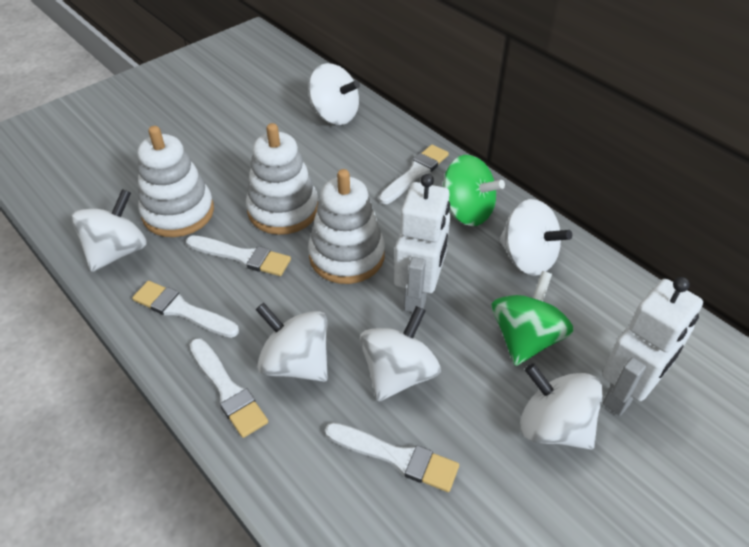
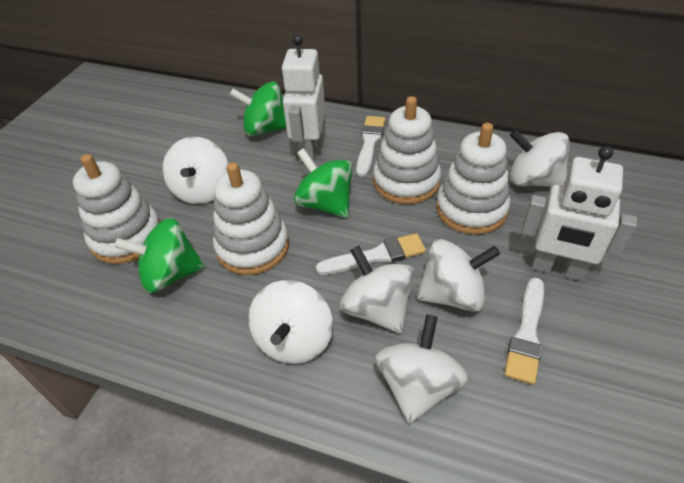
green spinning top: 2 -> 3
white brush: 5 -> 3
white stacking toy: 3 -> 4

